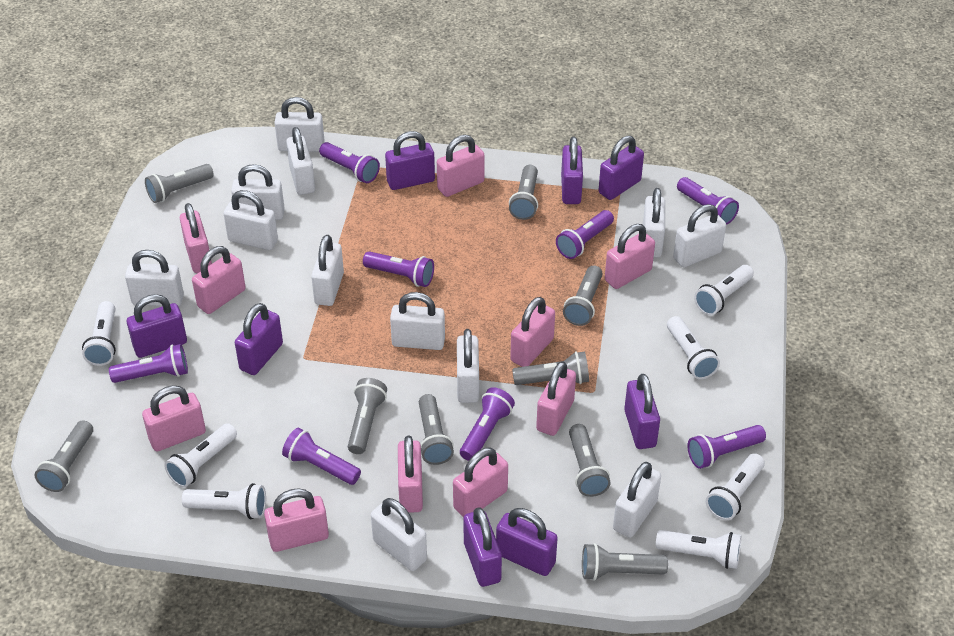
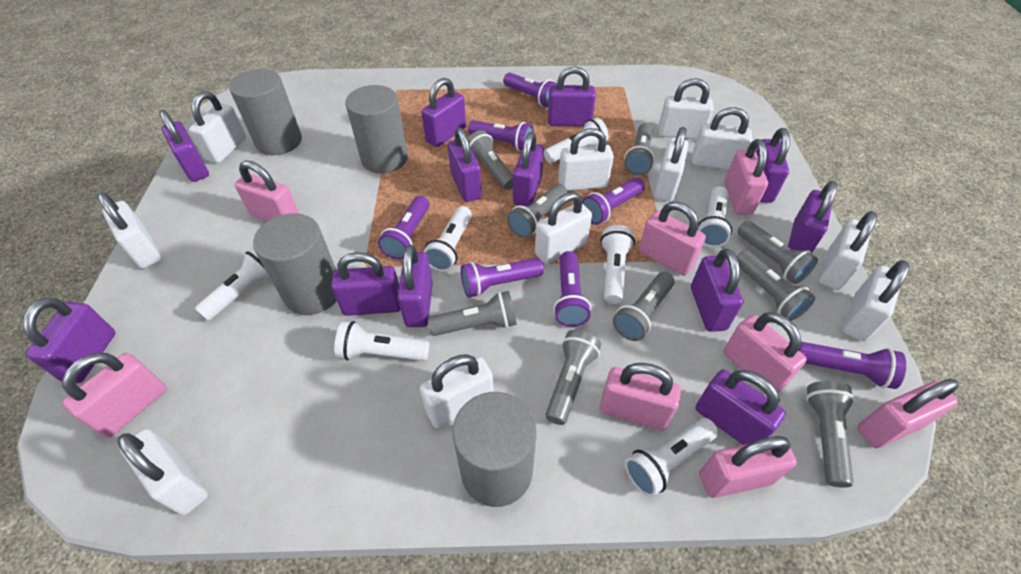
grey cylinder: 0 -> 4
pink padlock: 10 -> 8
purple flashlight: 8 -> 7
purple padlock: 8 -> 12
white padlock: 12 -> 11

